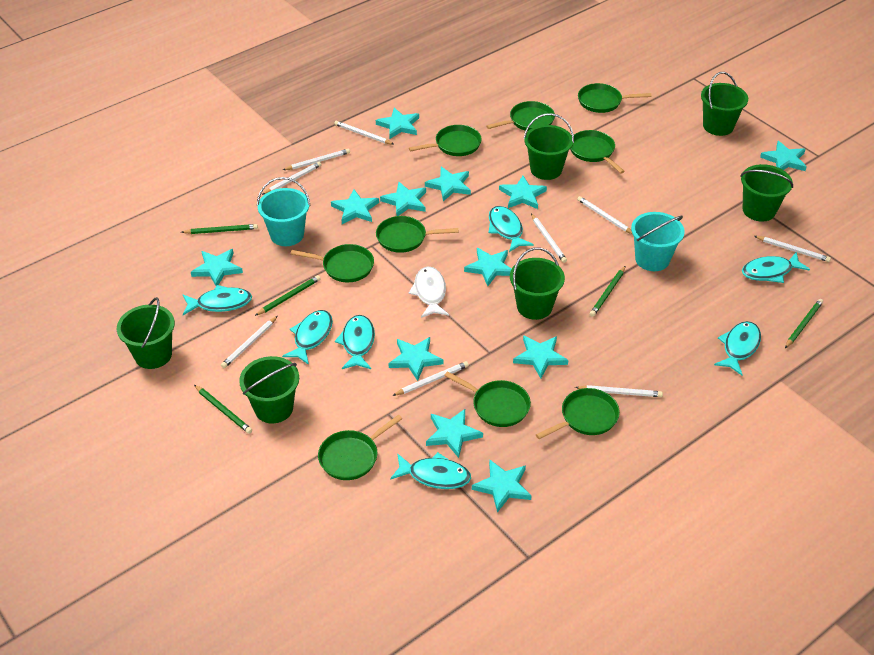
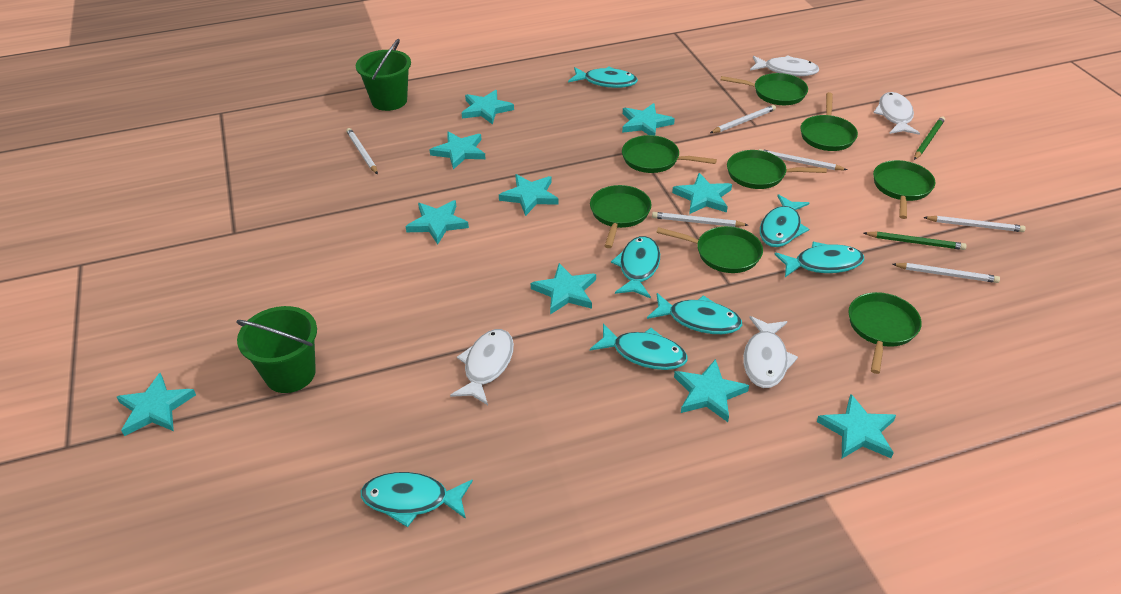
green bucket: 6 -> 2
green pan: 9 -> 8
green pencil: 5 -> 2
turquoise bucket: 2 -> 0
turquoise star: 12 -> 10
white fish: 1 -> 4
white pencil: 9 -> 6

